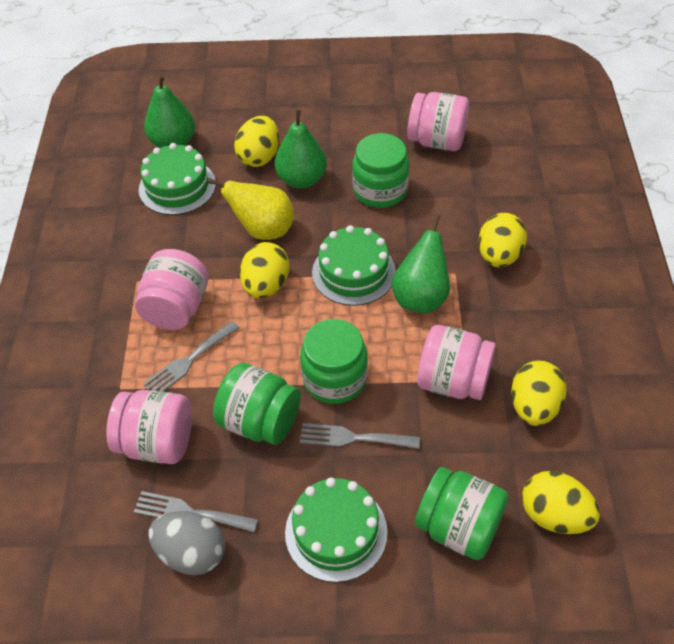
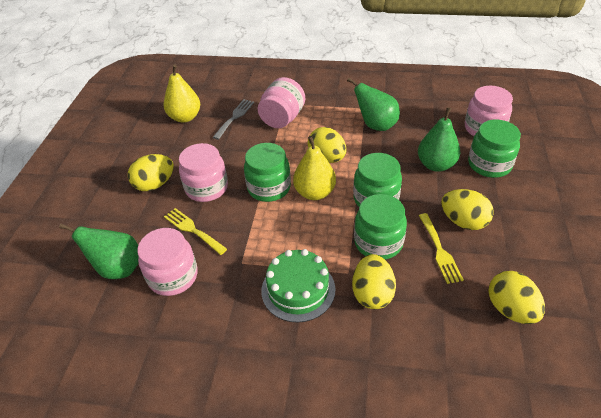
green cake: 3 -> 1
grey egg: 1 -> 0
grey fork: 3 -> 1
yellow fork: 0 -> 2
yellow pear: 1 -> 2

